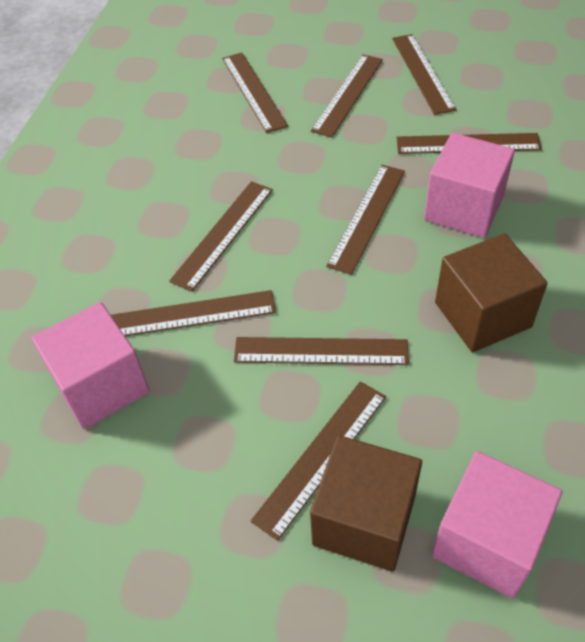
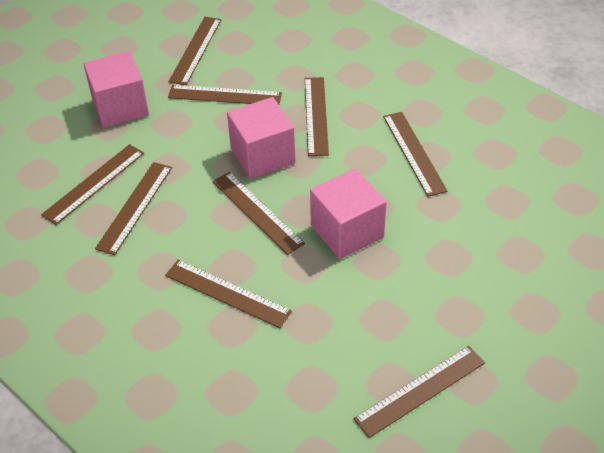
brown cube: 2 -> 0

